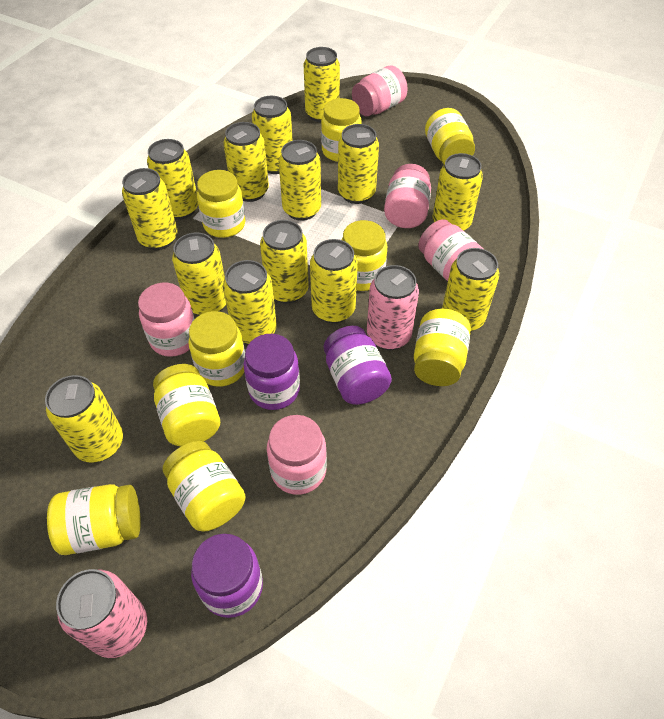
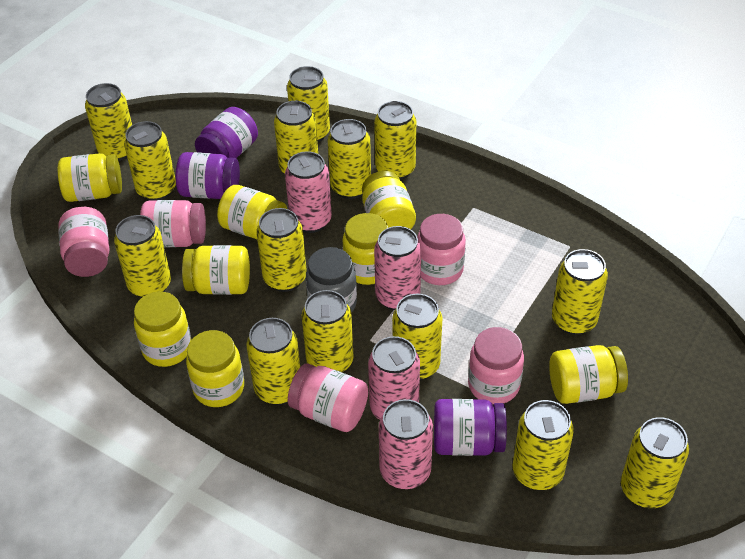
grey jar: 0 -> 1
pink can: 2 -> 4
yellow jar: 9 -> 8

